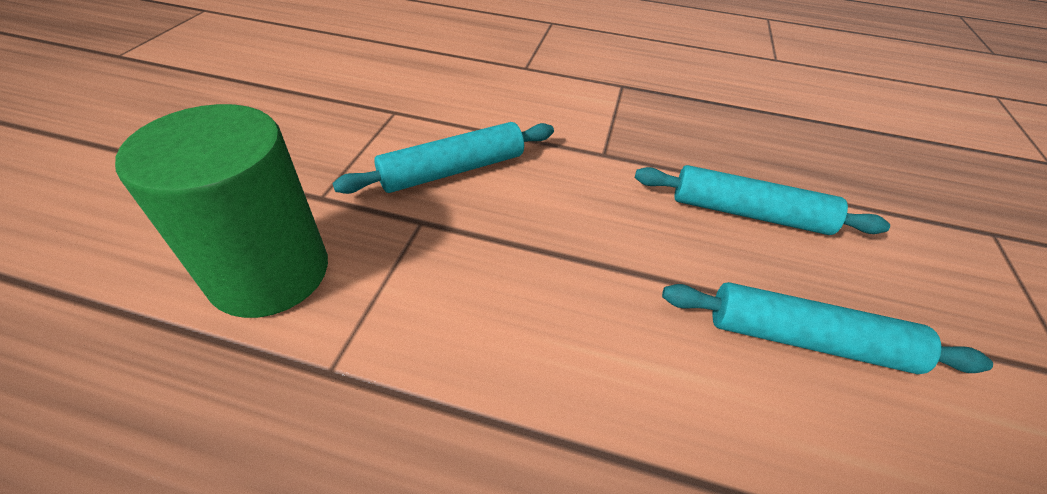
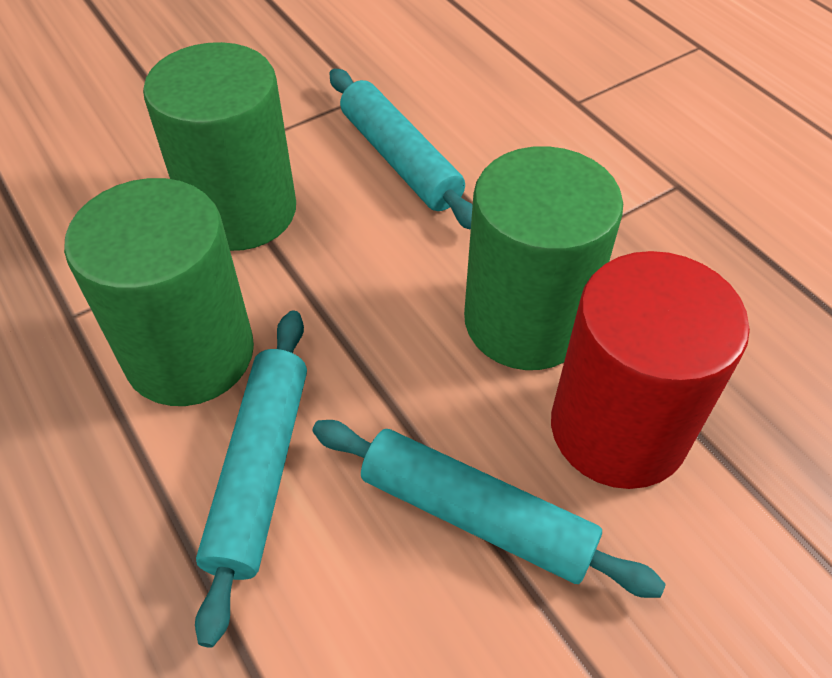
green cylinder: 1 -> 3
red cylinder: 0 -> 1

